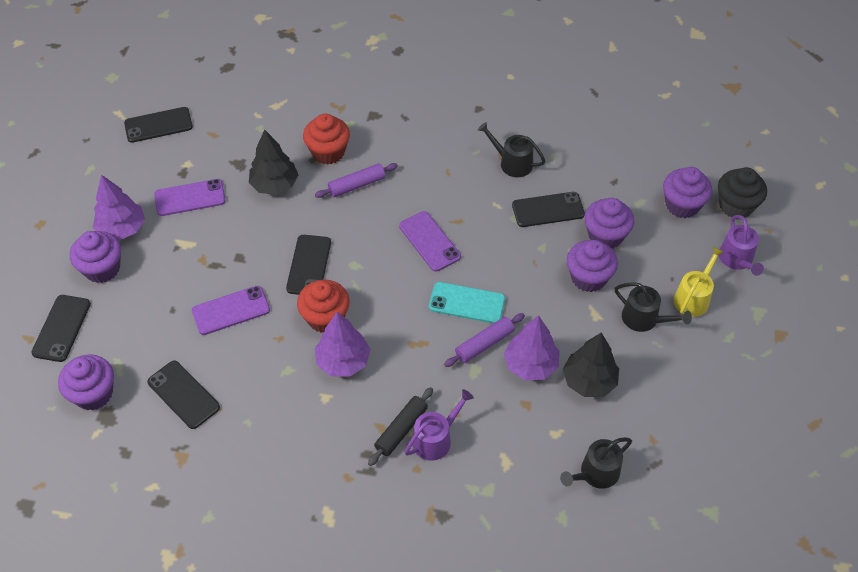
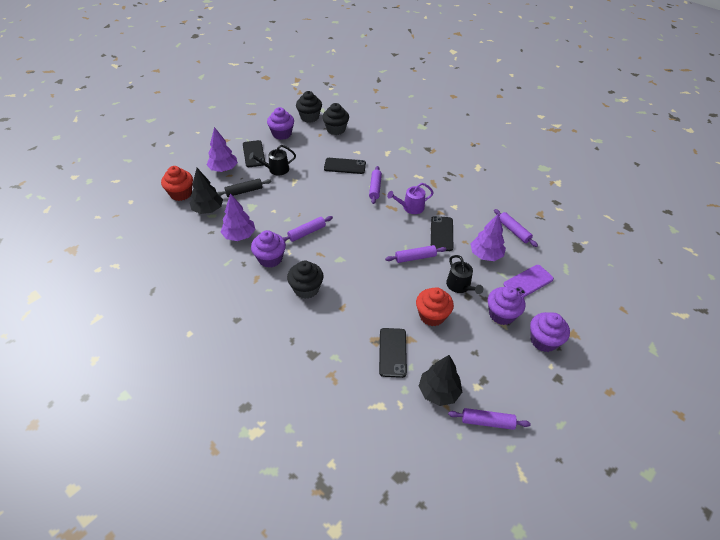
black cupcake: 1 -> 3
black phone: 5 -> 4
black watering can: 3 -> 2
purple cupcake: 5 -> 4
purple phone: 3 -> 1
purple rolling pin: 2 -> 5
purple watering can: 2 -> 1
turquoise phone: 1 -> 0
yellow watering can: 1 -> 0

